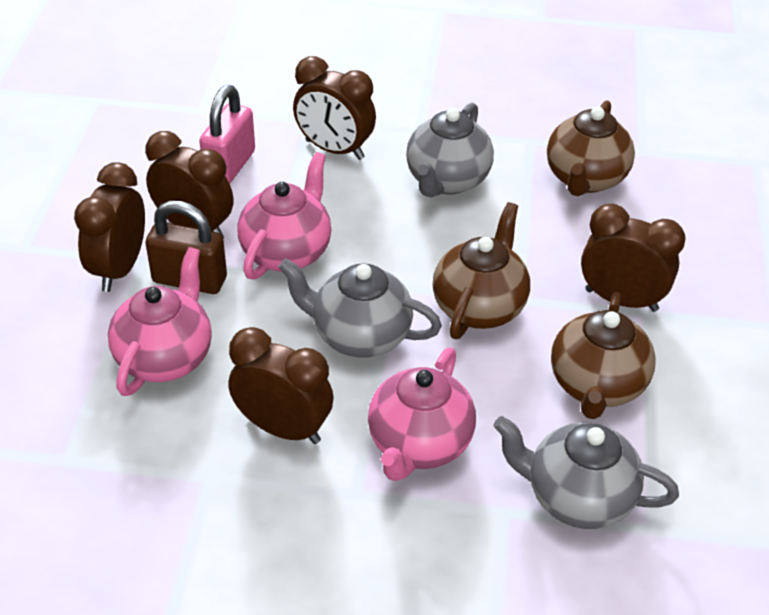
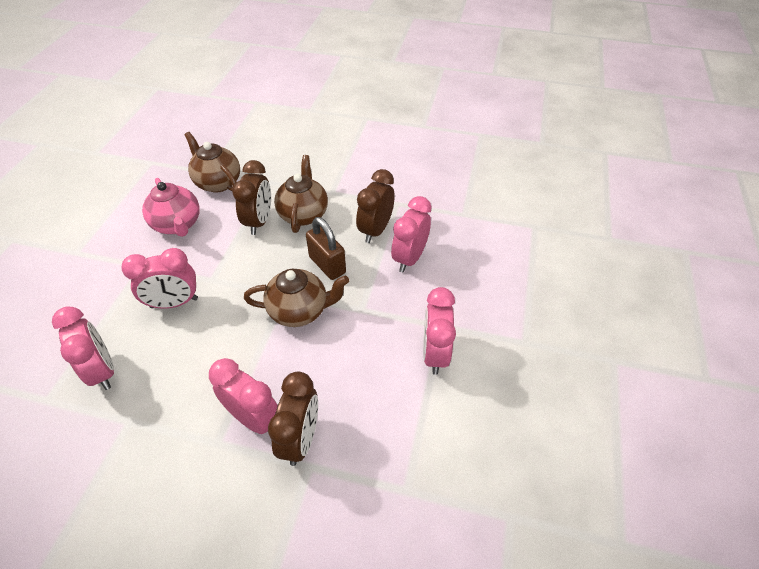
brown clock: 5 -> 3
grey teapot: 3 -> 0
pink clock: 0 -> 5
pink padlock: 1 -> 0
pink teapot: 3 -> 1

